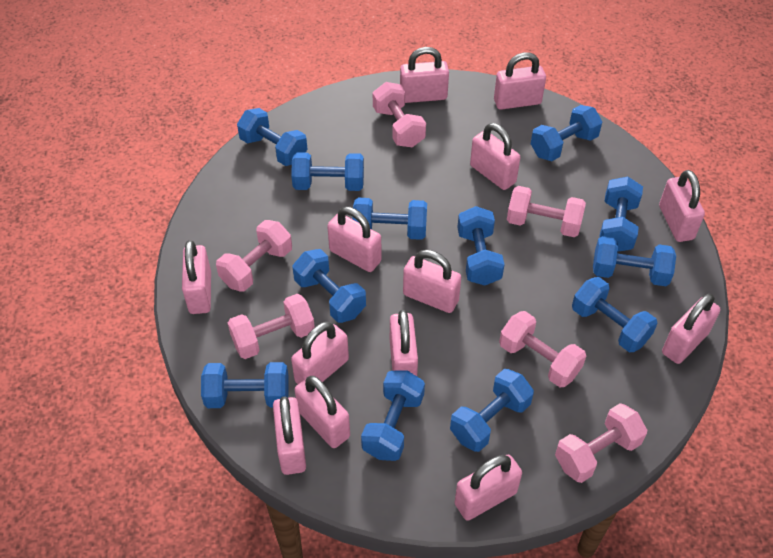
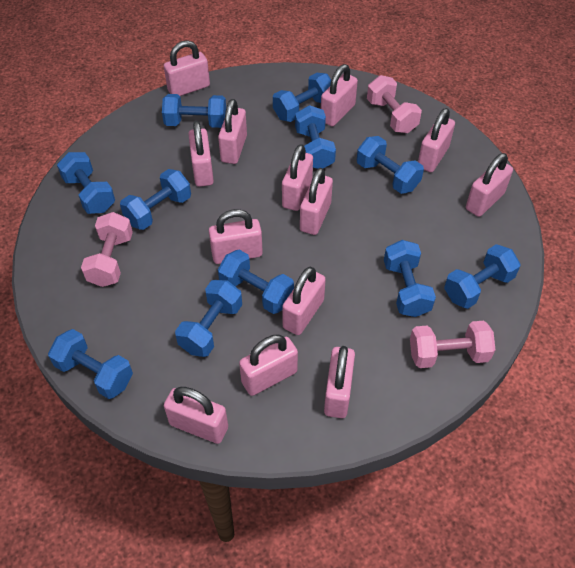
blue dumbbell: 12 -> 11
pink dumbbell: 6 -> 3

